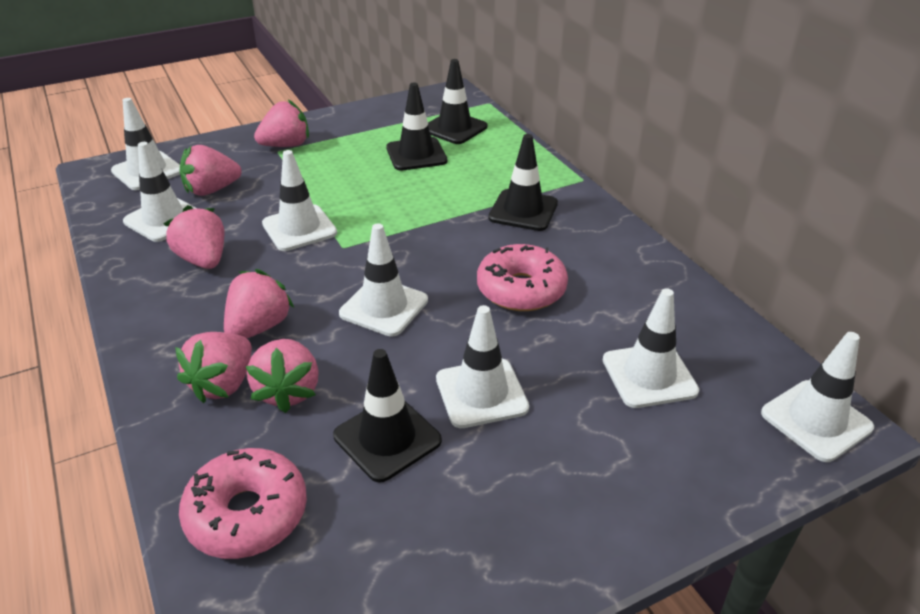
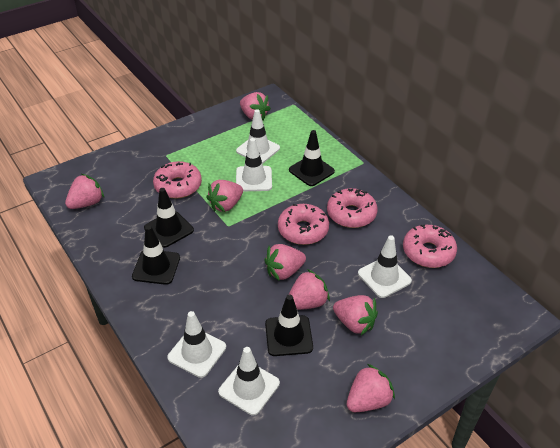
pink donut: 2 -> 4
pink strawberry: 6 -> 7
white traffic cone: 7 -> 5

